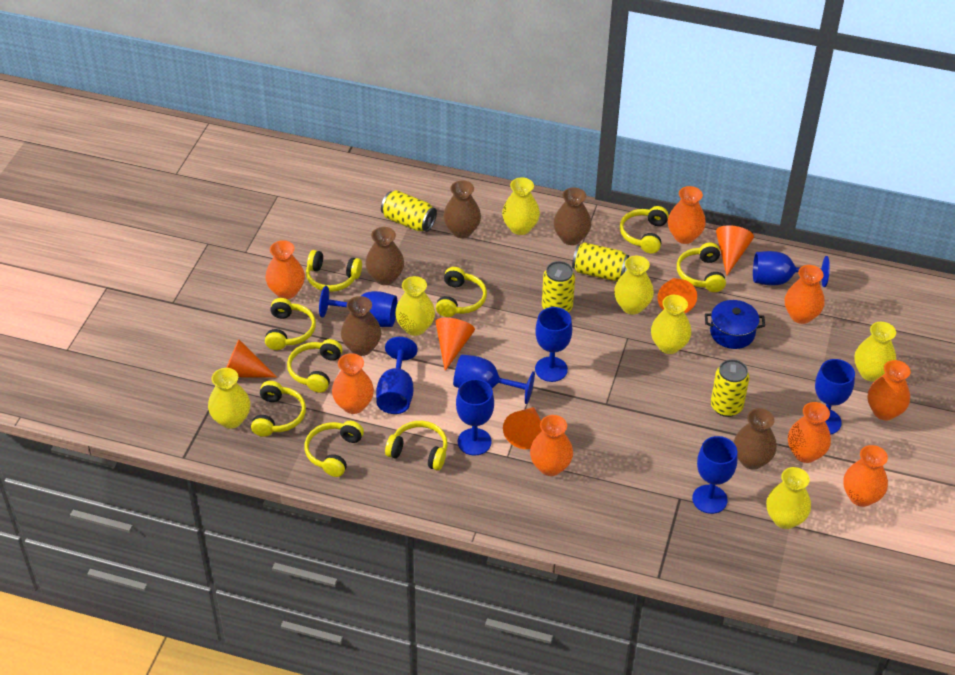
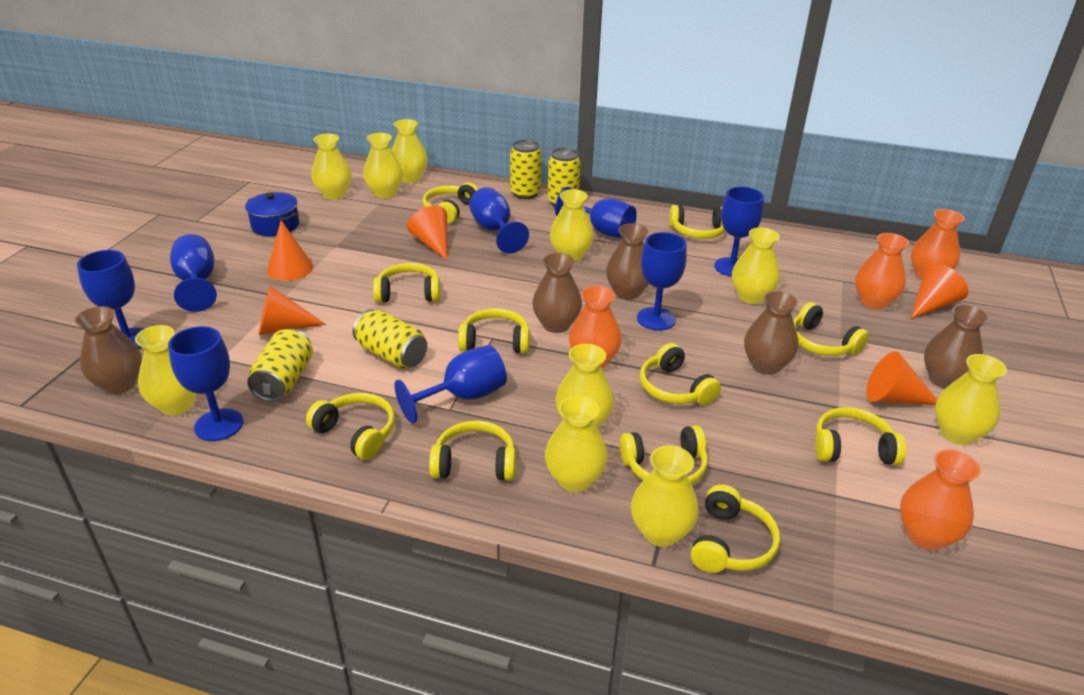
orange vase: 8 -> 4
yellow headphones: 9 -> 11
yellow vase: 7 -> 10

